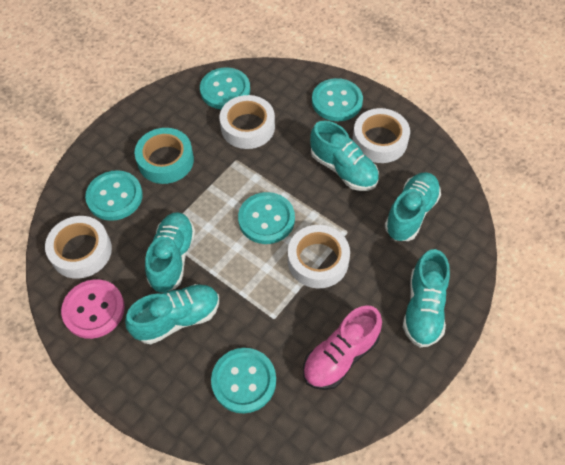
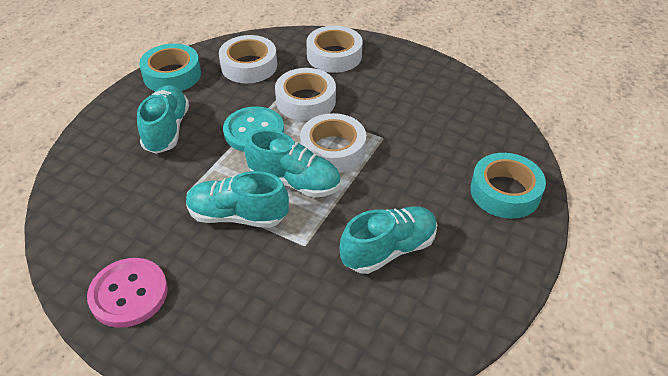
pink shoe: 1 -> 0
turquoise button: 5 -> 1
turquoise shoe: 5 -> 4
turquoise tape: 1 -> 2

